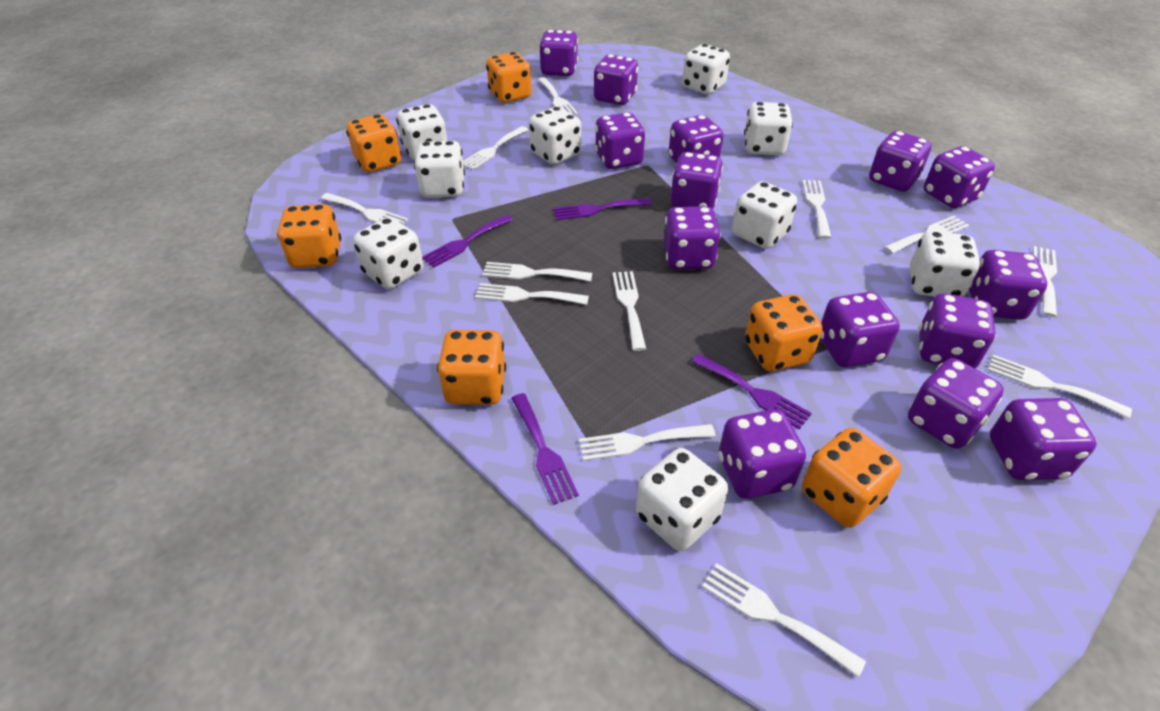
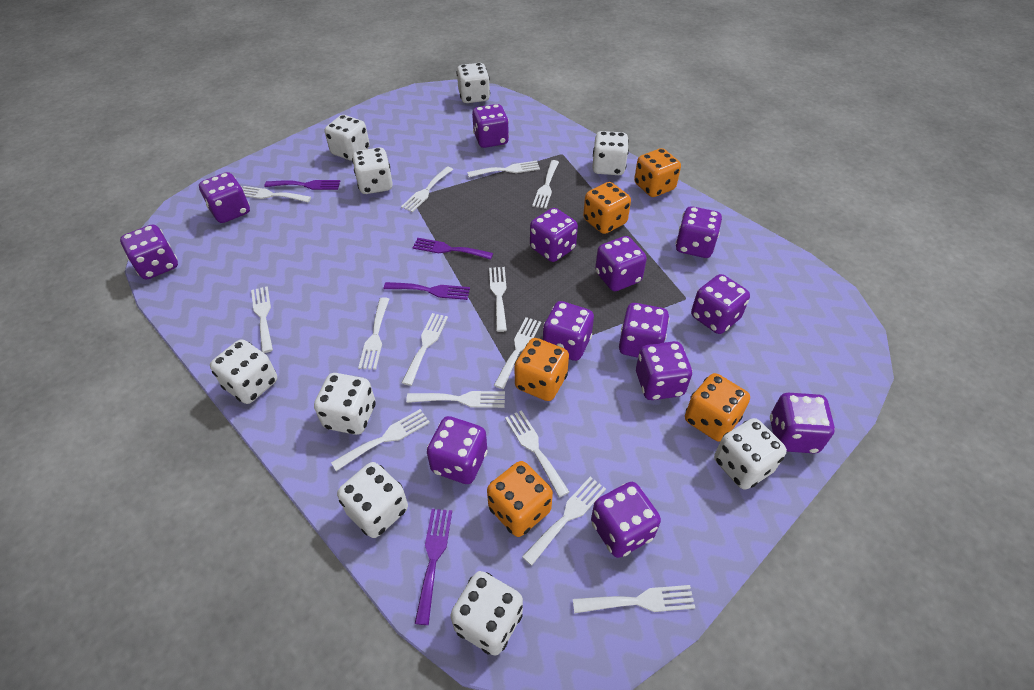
orange dice: 6 -> 5
purple dice: 14 -> 13
white fork: 12 -> 14

